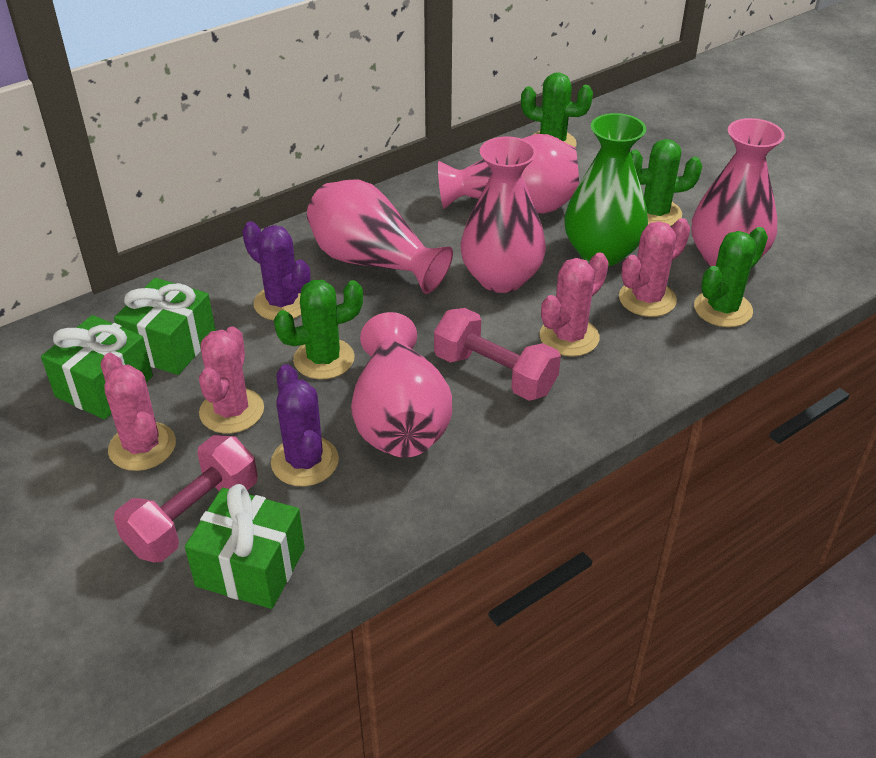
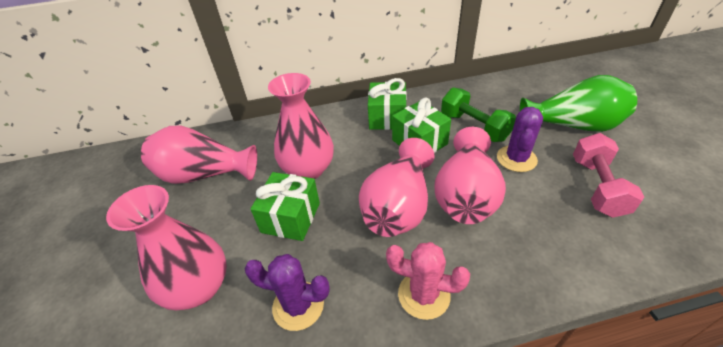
green cactus: 4 -> 0
green dumbbell: 0 -> 1
pink cactus: 4 -> 1
pink dumbbell: 2 -> 1

